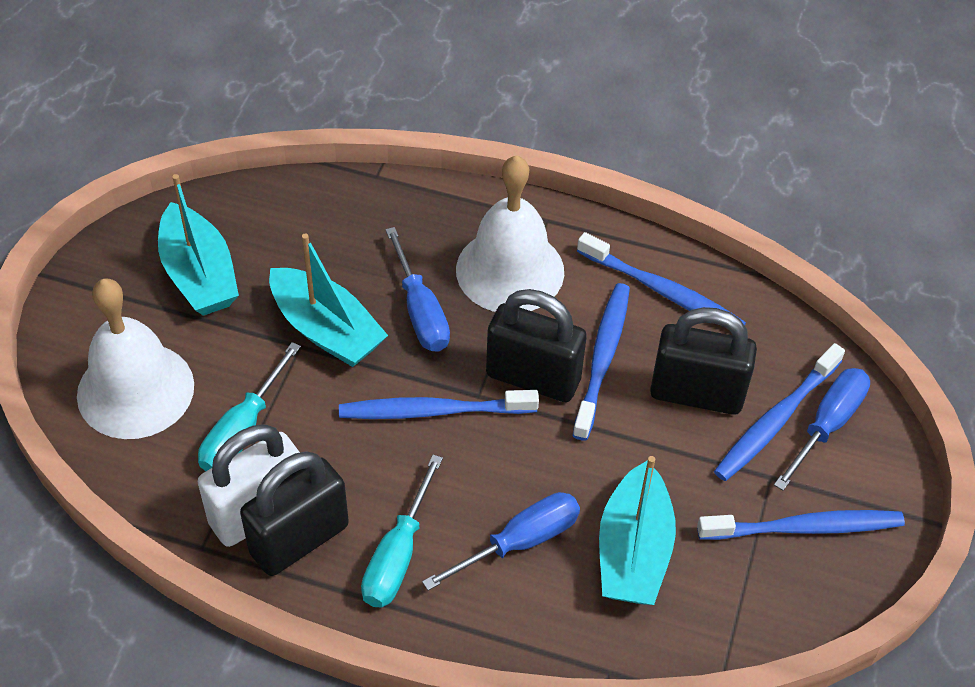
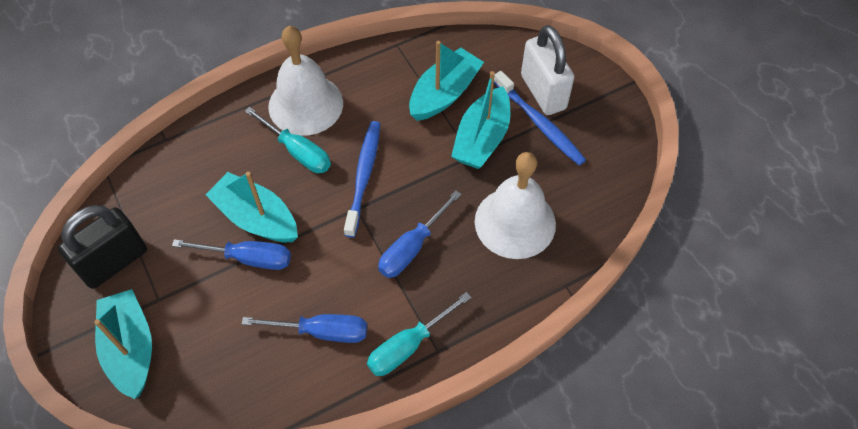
black padlock: 3 -> 1
blue toothbrush: 5 -> 2
turquoise boat: 3 -> 4

